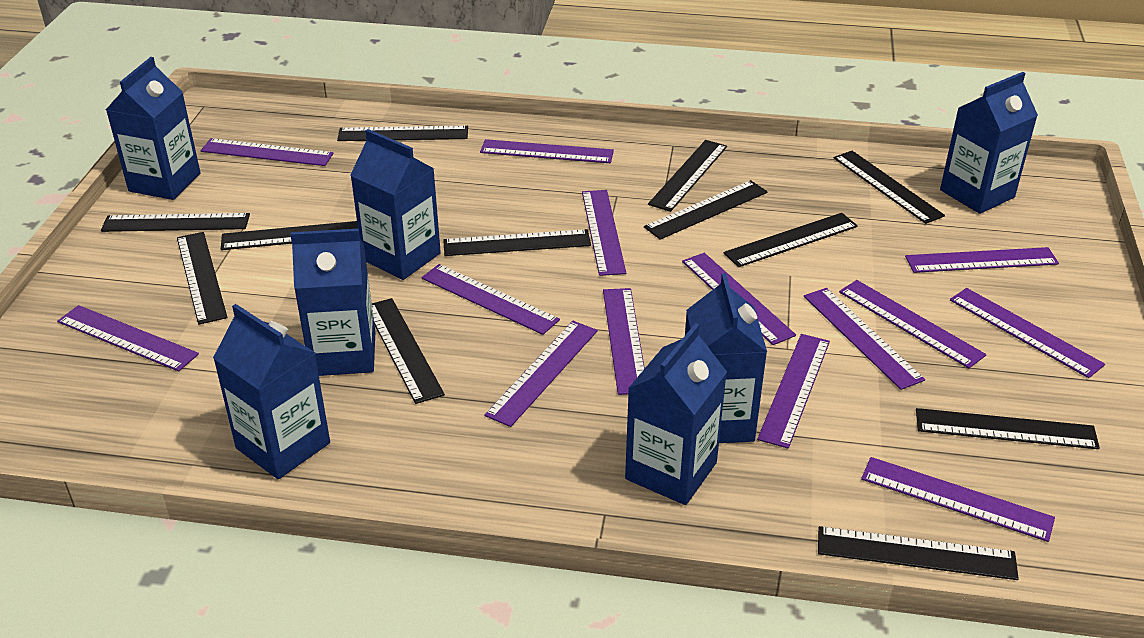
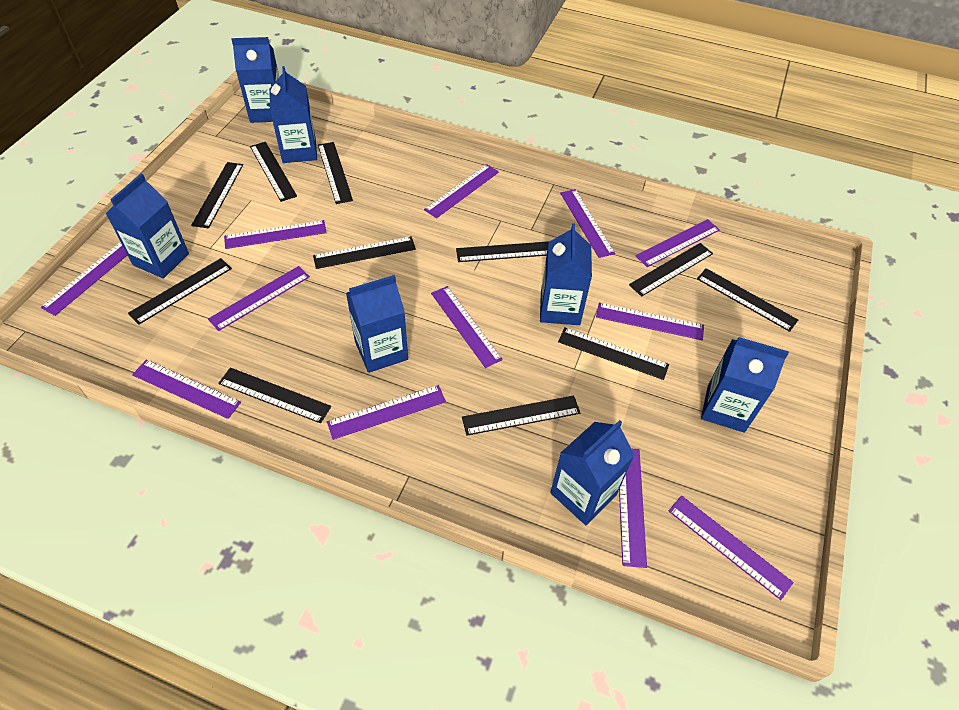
black ruler: 12 -> 11
purple ruler: 14 -> 12

